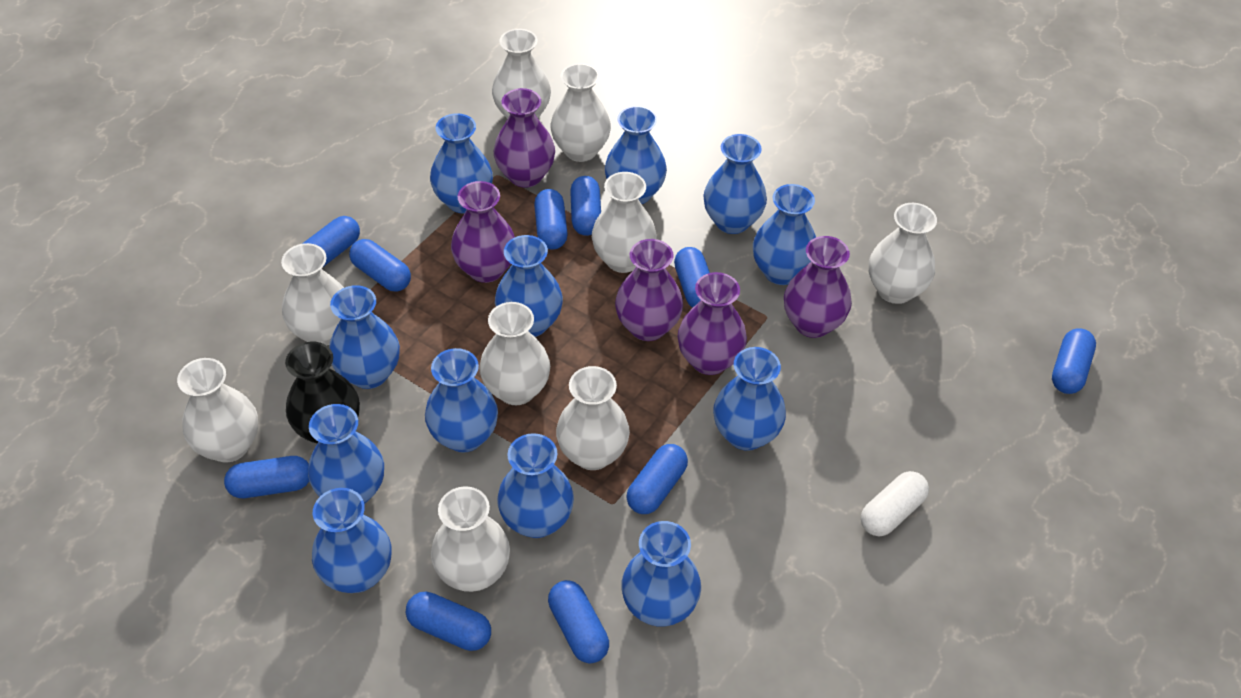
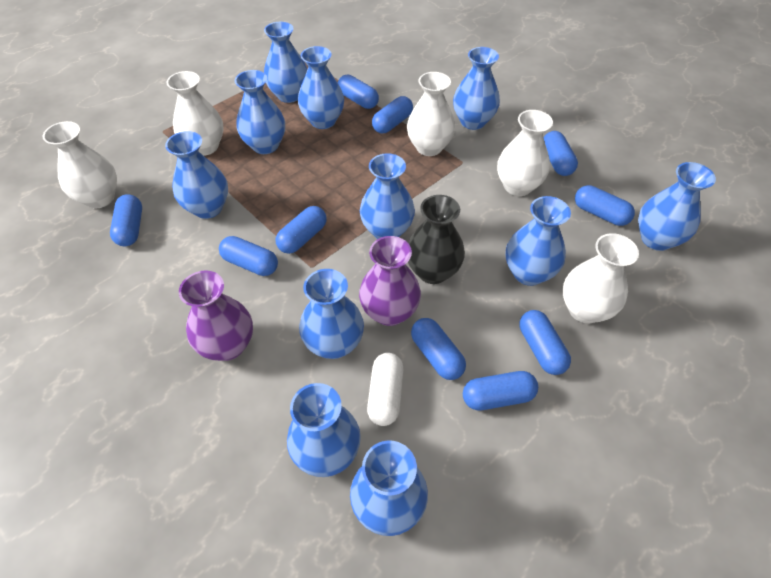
blue vase: 12 -> 11
purple vase: 5 -> 2
white vase: 9 -> 5

